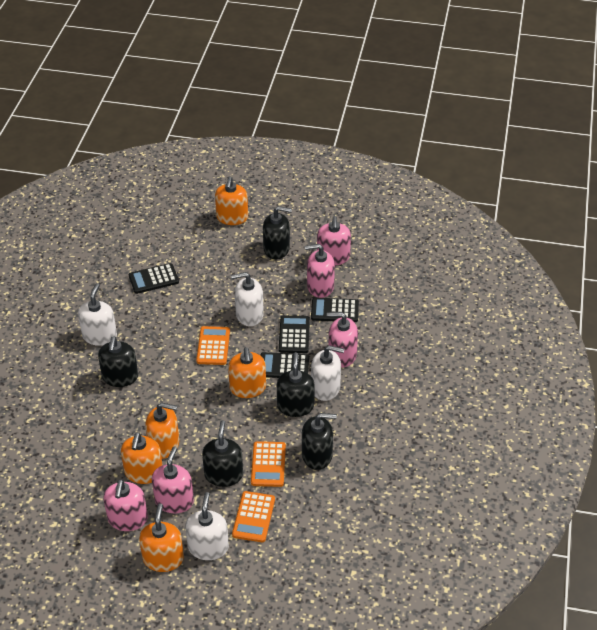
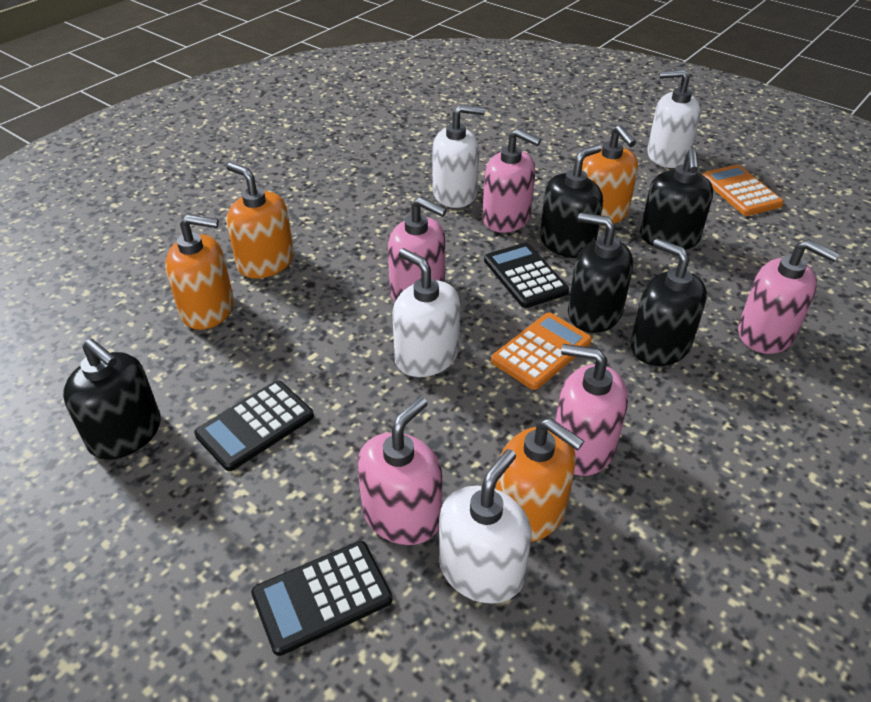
black calculator: 4 -> 3
orange calculator: 3 -> 2
orange soap dispenser: 5 -> 4

